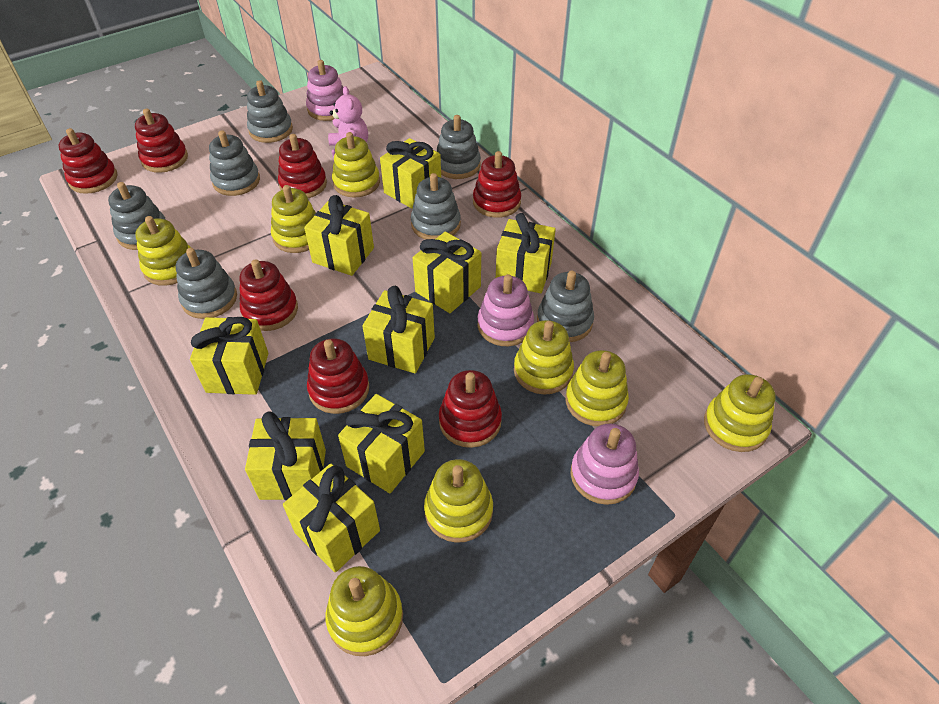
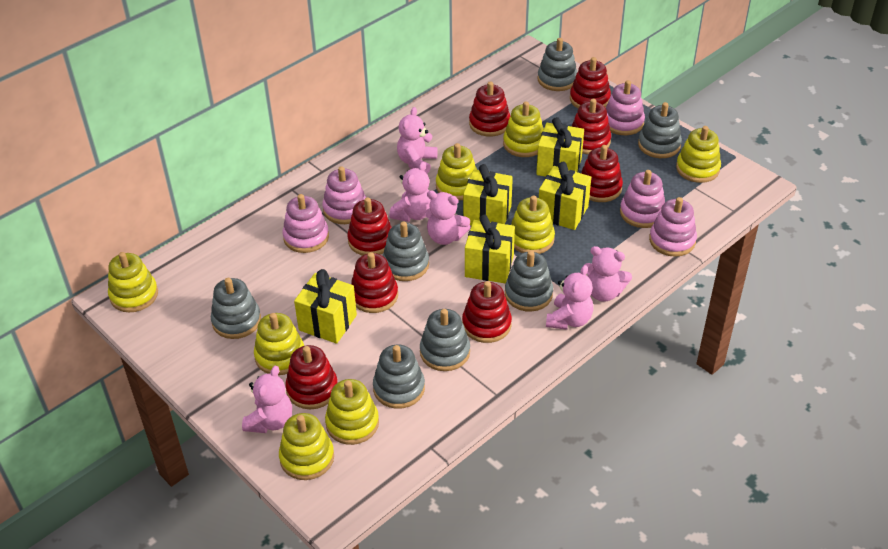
pink stacking toy: 3 -> 5
pink teddy bear: 1 -> 6
red stacking toy: 7 -> 8
yellow gift: 9 -> 5

